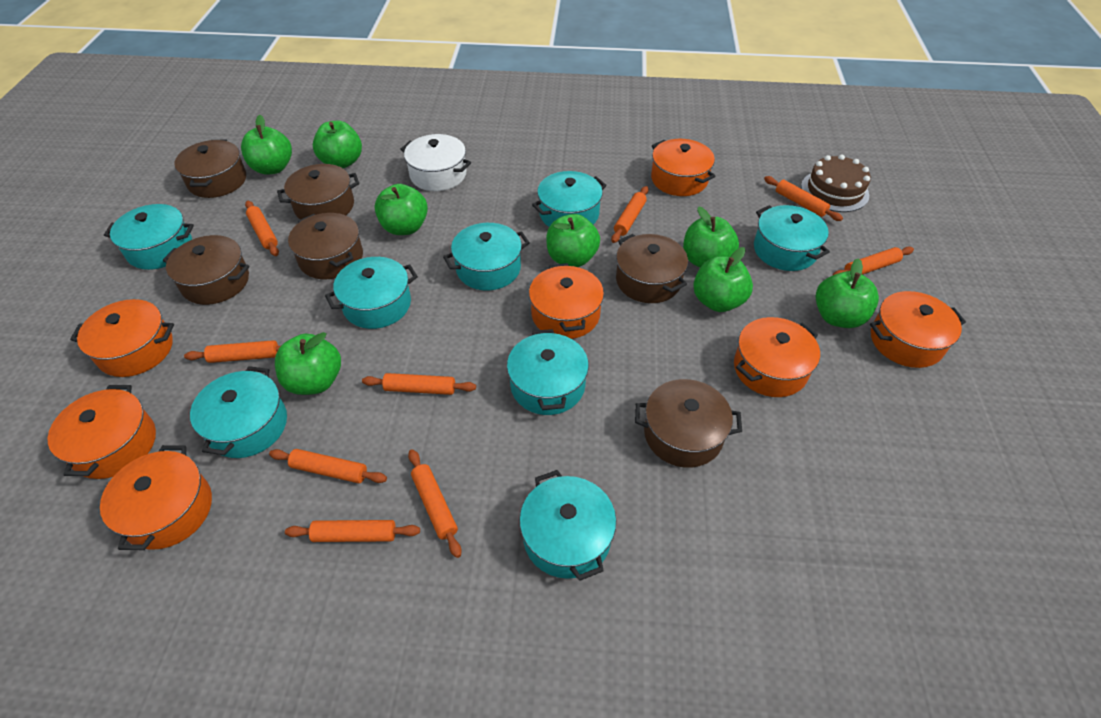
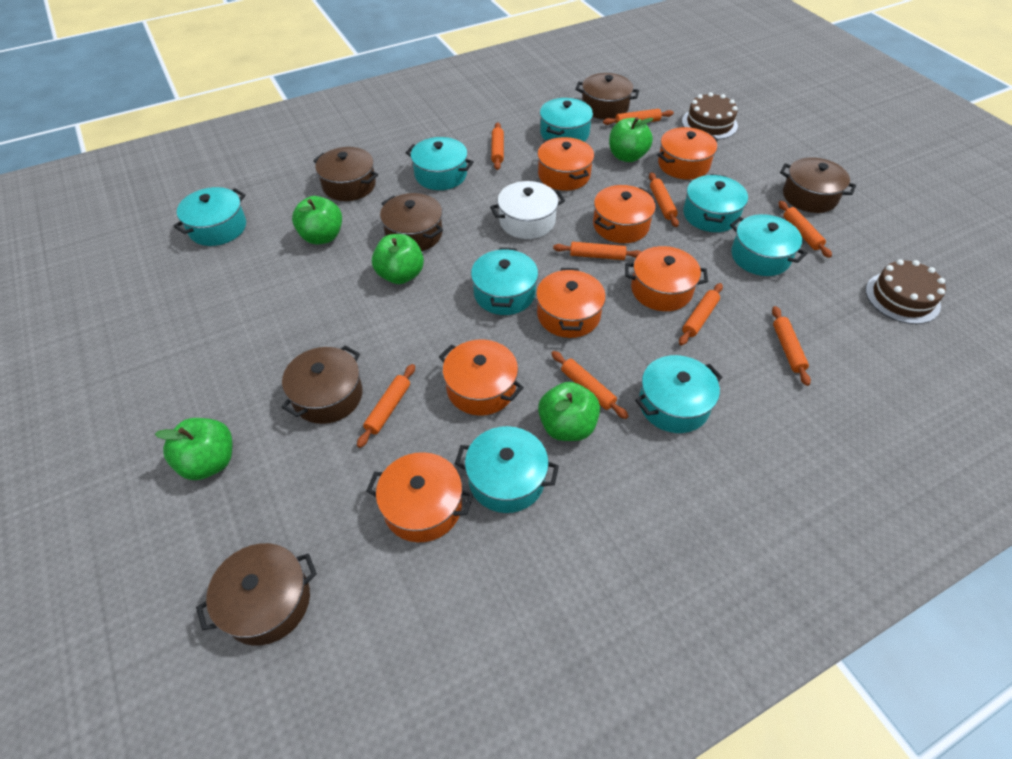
brown cake: 1 -> 2
green apple: 8 -> 5

